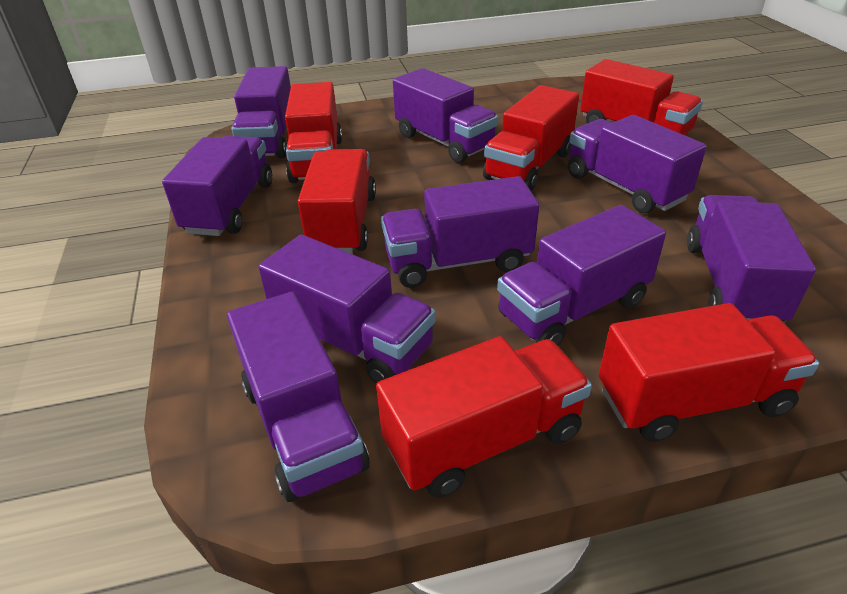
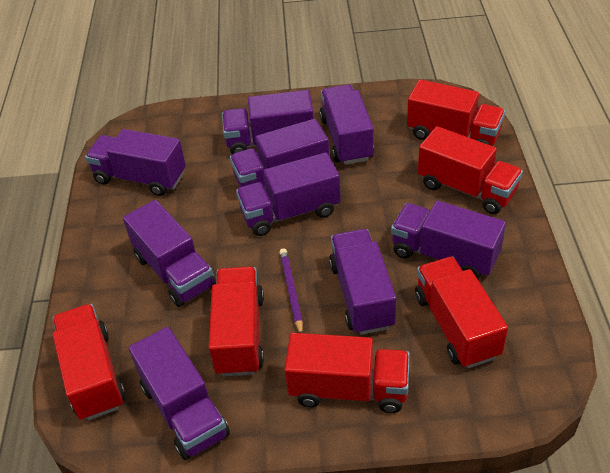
purple pencil: 0 -> 1

